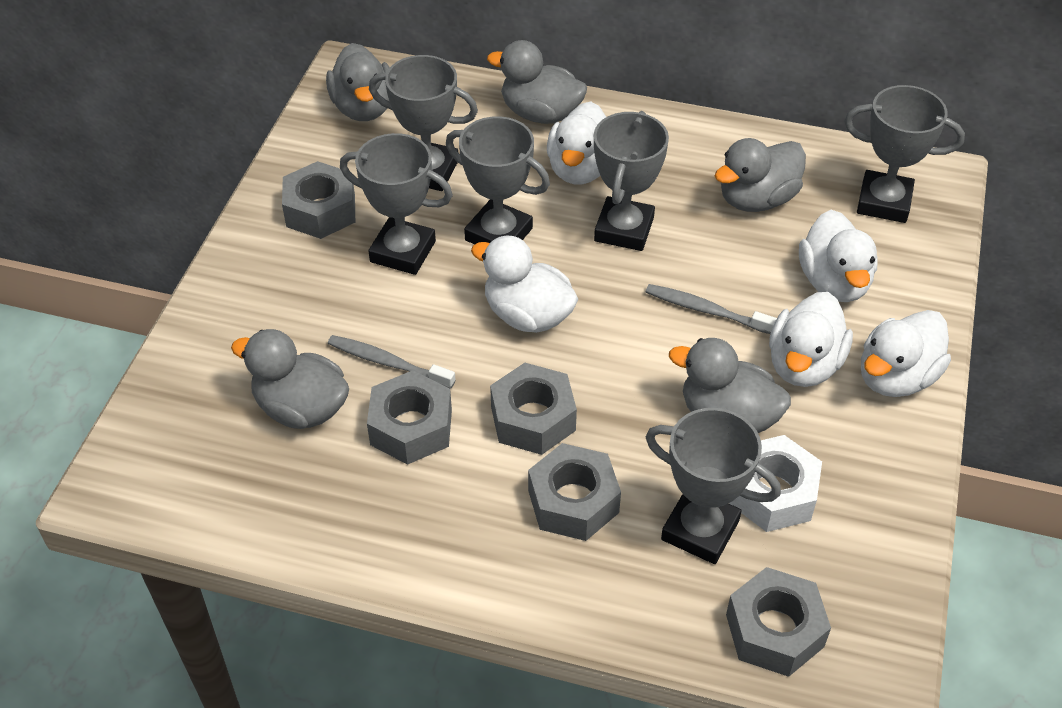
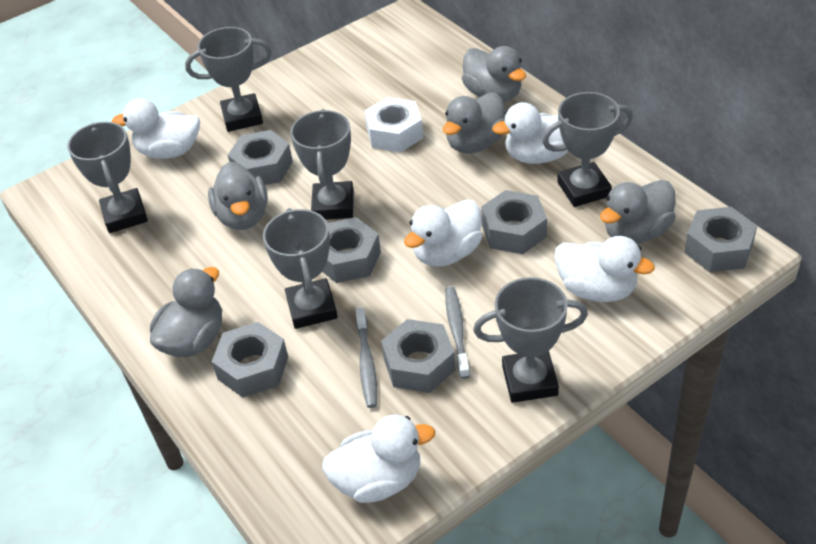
grey nut: 5 -> 6

